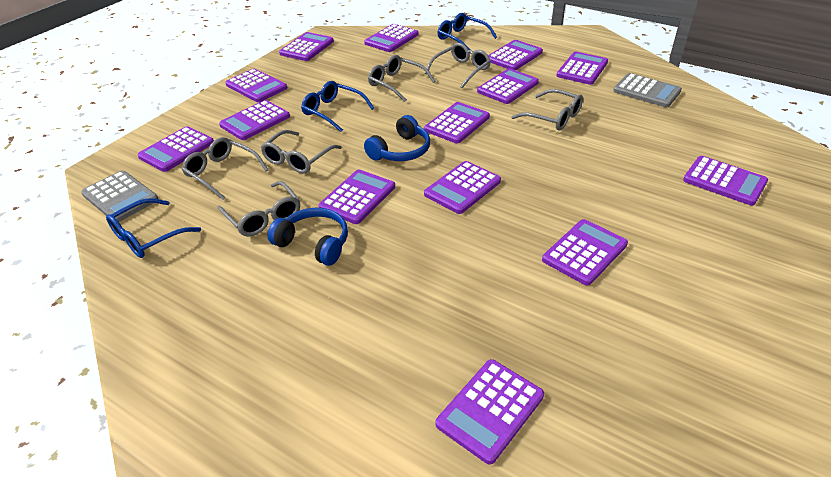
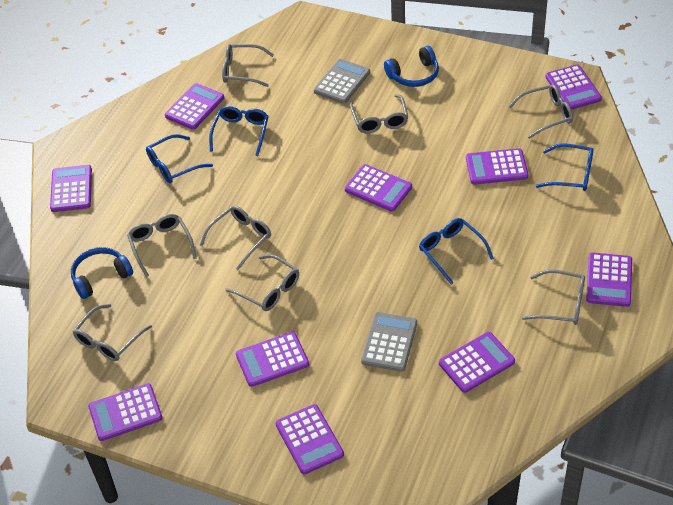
blue glasses: 3 -> 4
grey glasses: 6 -> 8
purple calculator: 14 -> 10

